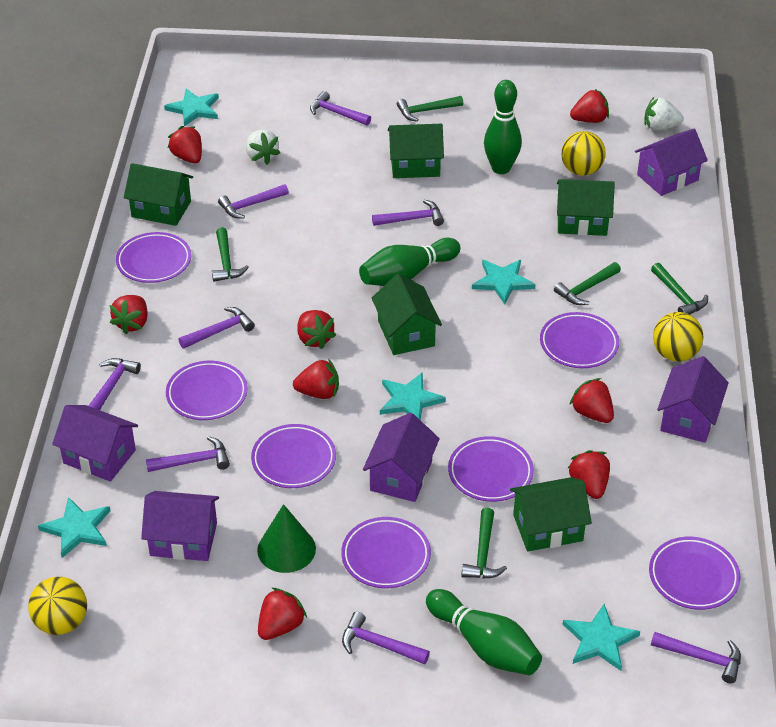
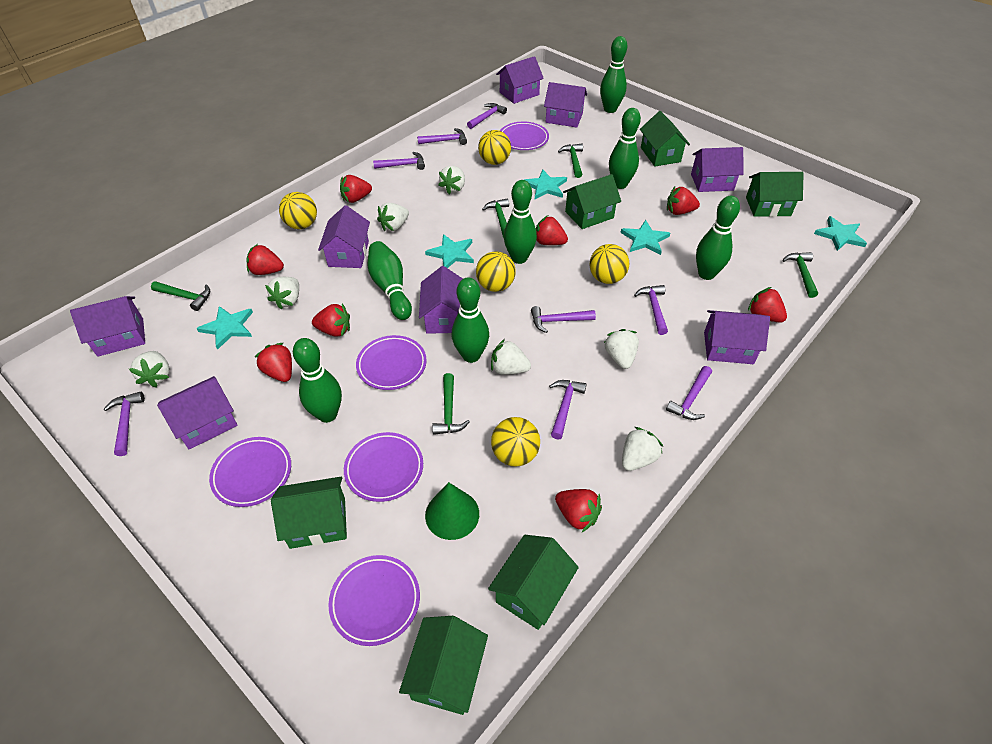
green bowling pin: 3 -> 7
green house: 5 -> 6
purple house: 5 -> 8
purple plate: 7 -> 5
white strawberry: 2 -> 7
yellow ball: 3 -> 5

